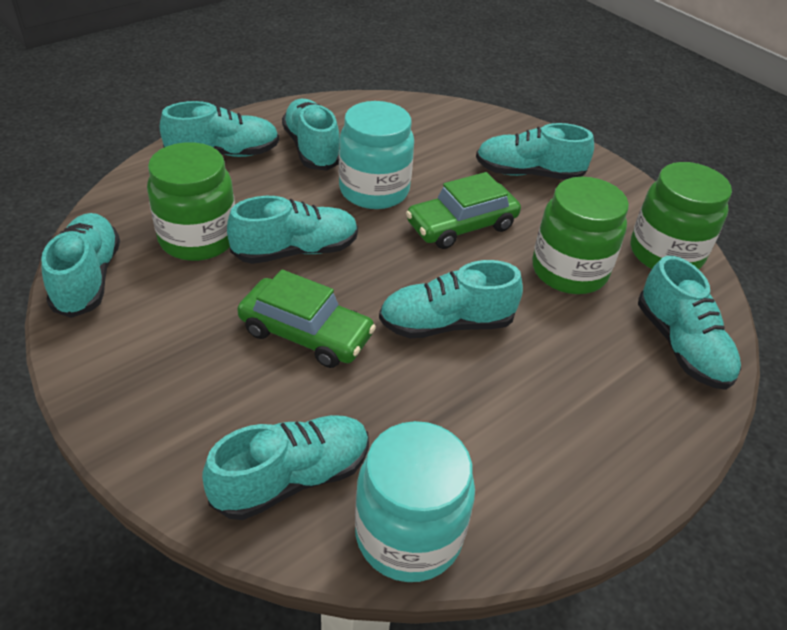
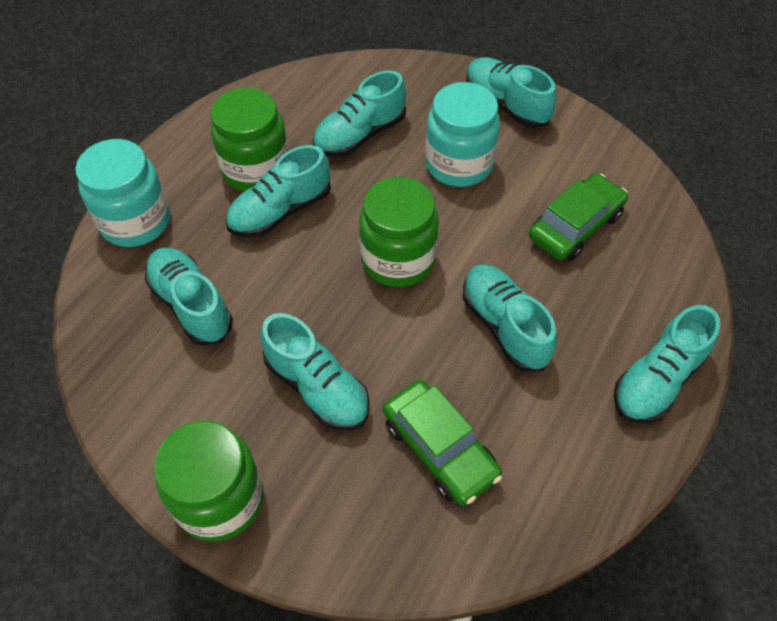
turquoise shoe: 8 -> 7

